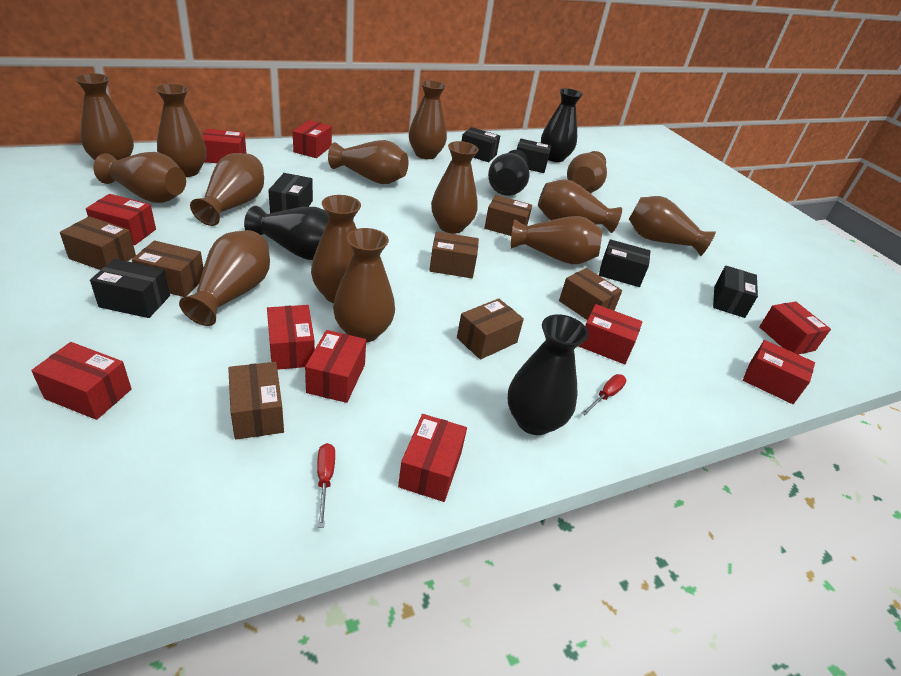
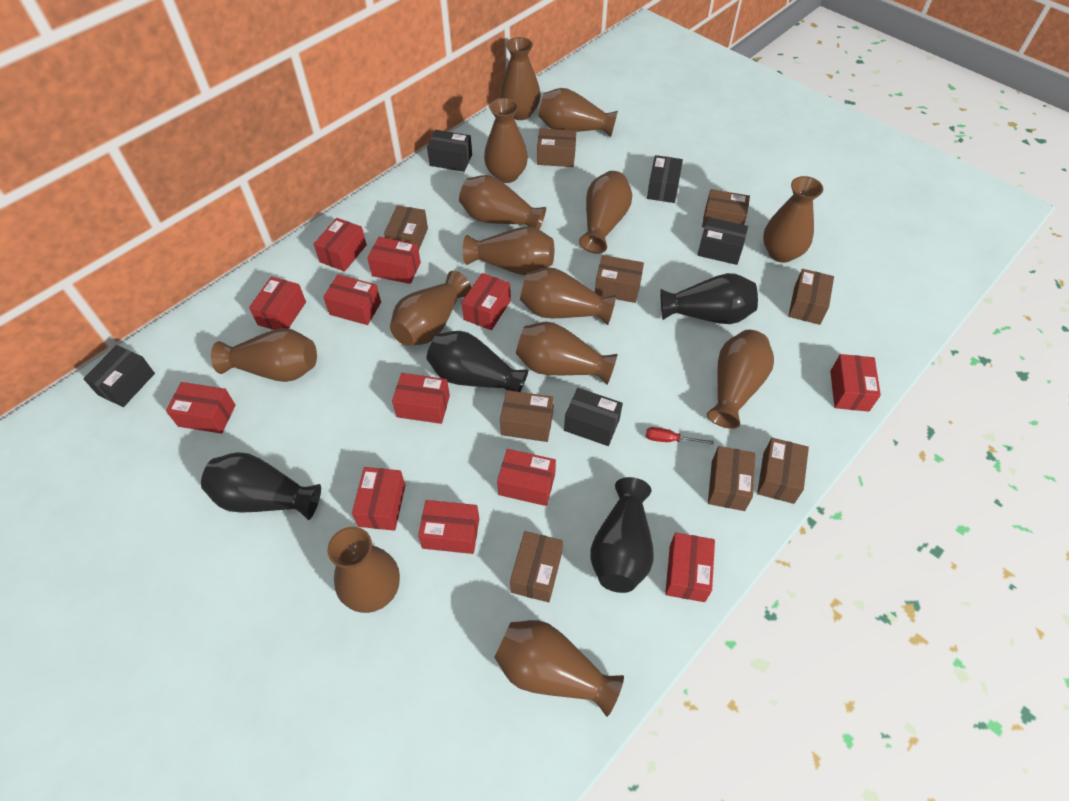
black box: 6 -> 5
brown box: 7 -> 9
red box: 10 -> 12
red screwdriver: 2 -> 1

